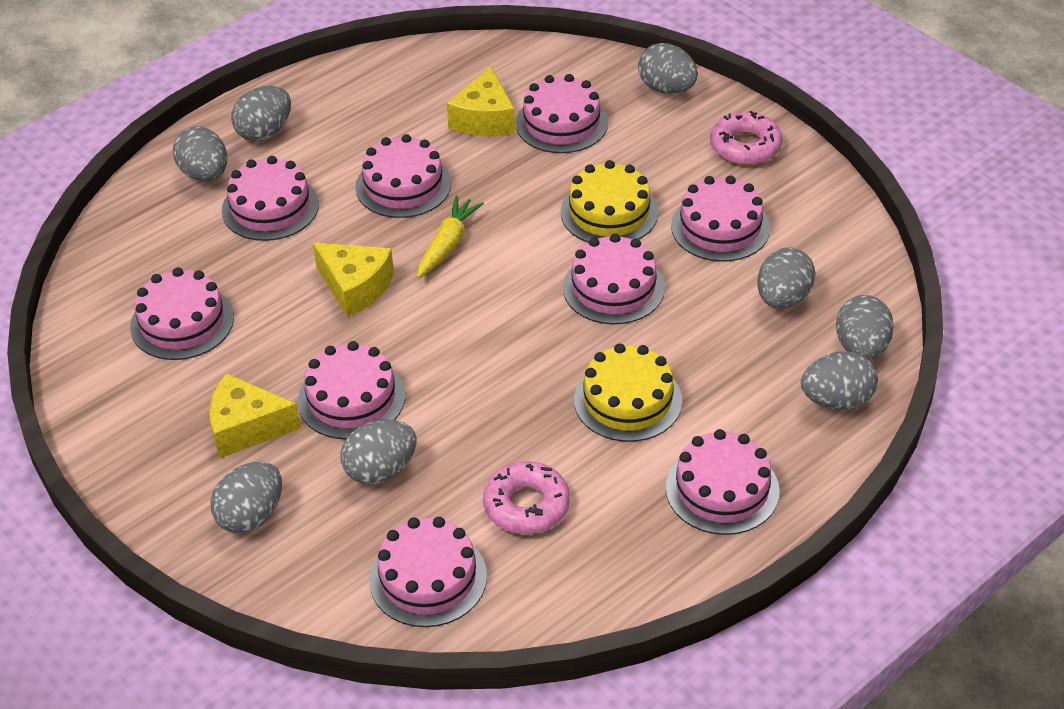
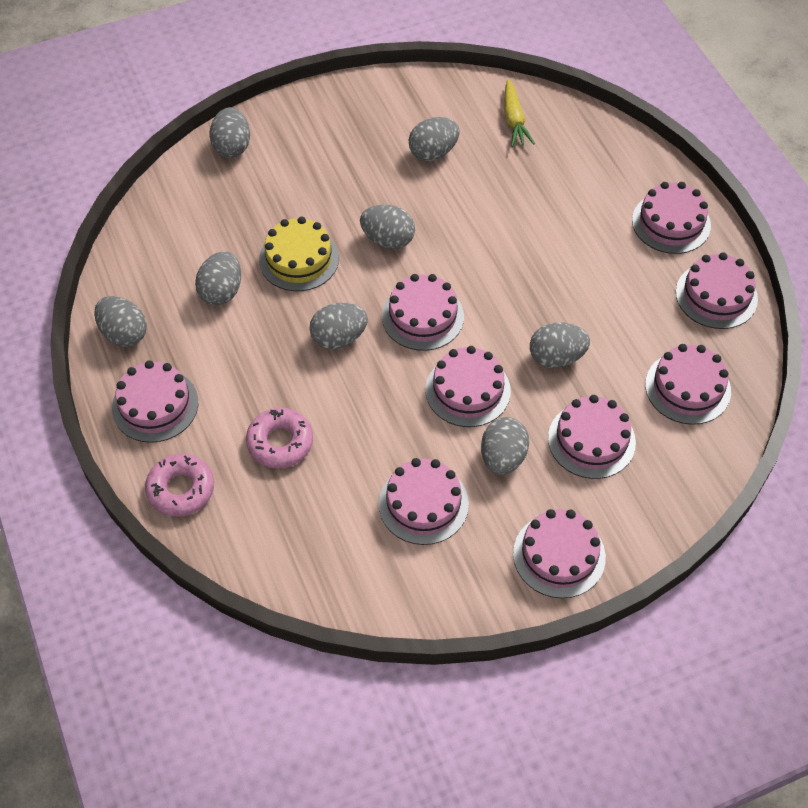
yellow cake: 2 -> 1
yellow cheese: 3 -> 0

